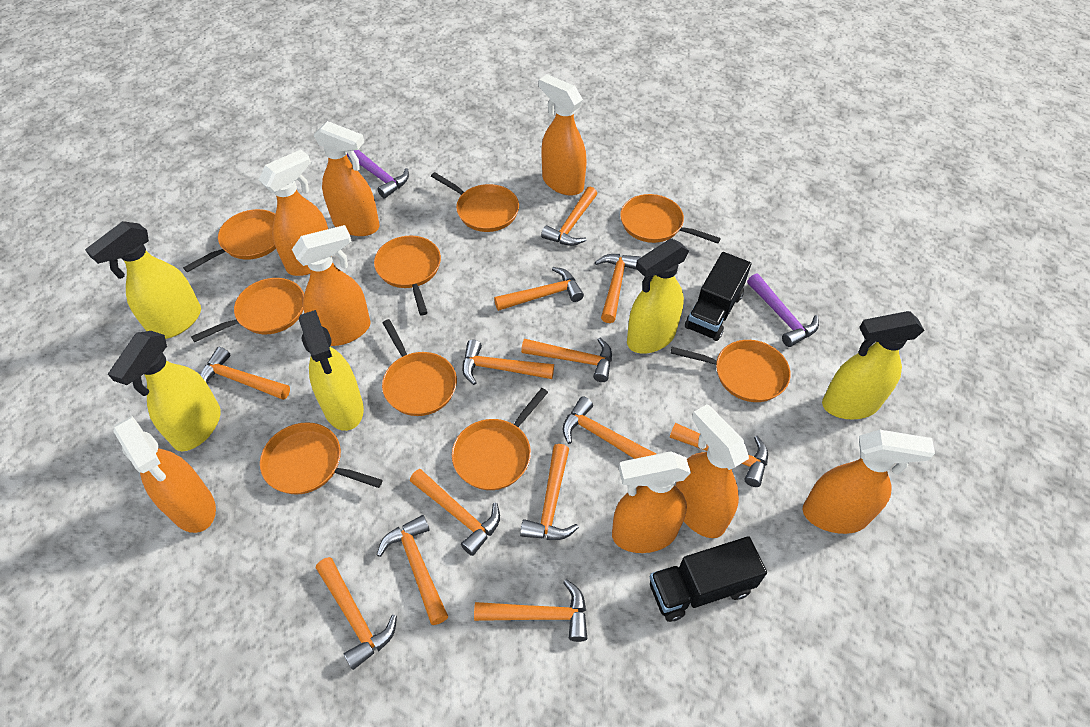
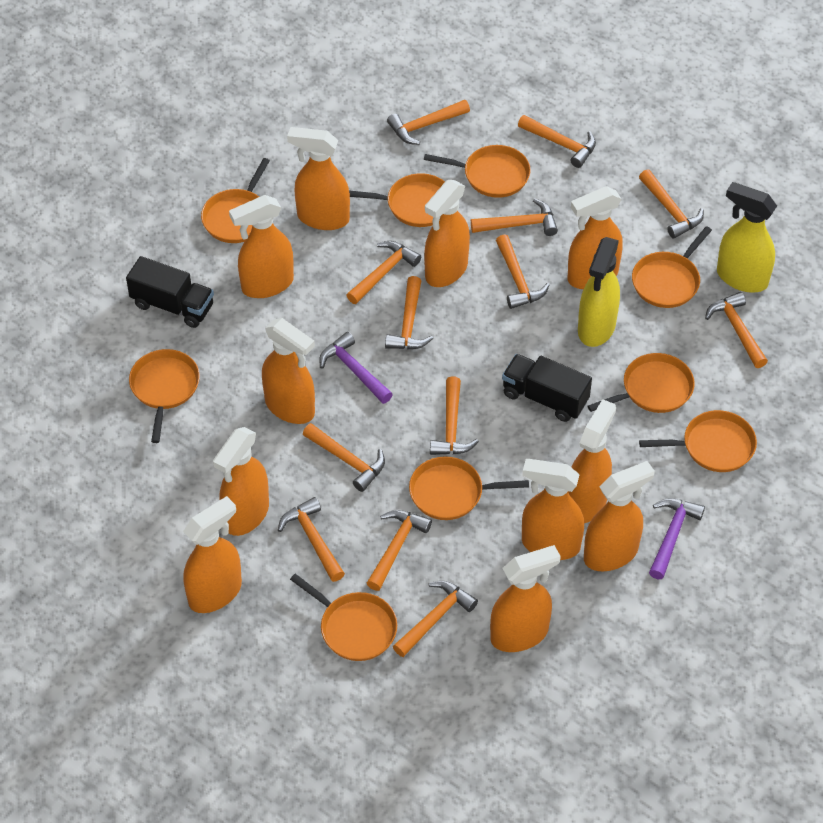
orange spray bottle: 8 -> 11
yellow spray bottle: 5 -> 2

